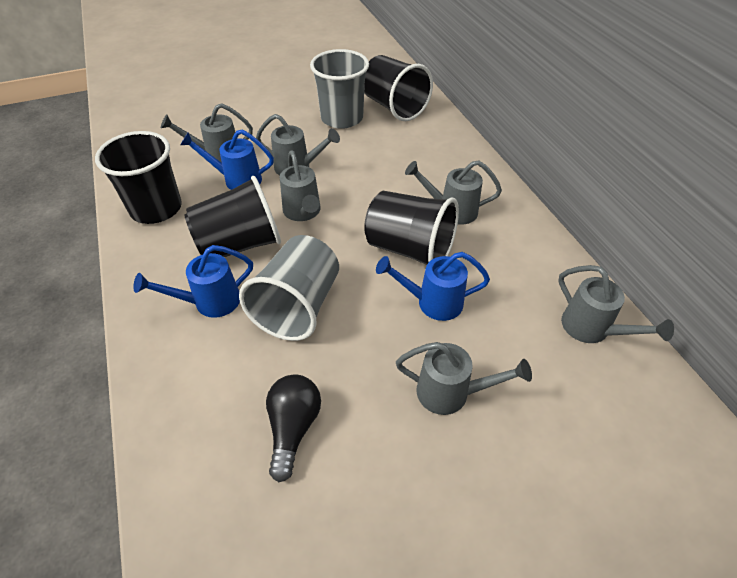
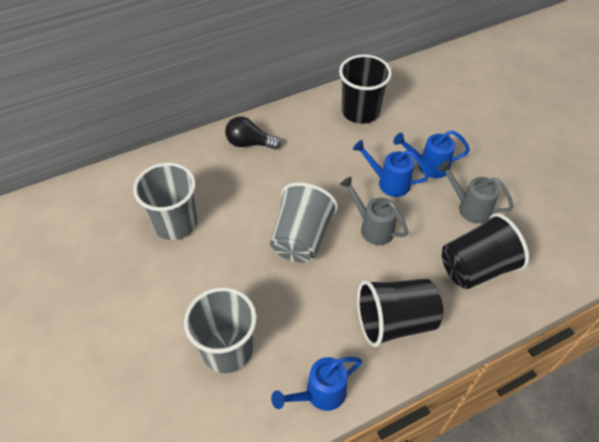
black cup: 4 -> 3
grey cup: 2 -> 3
grey watering can: 6 -> 2

